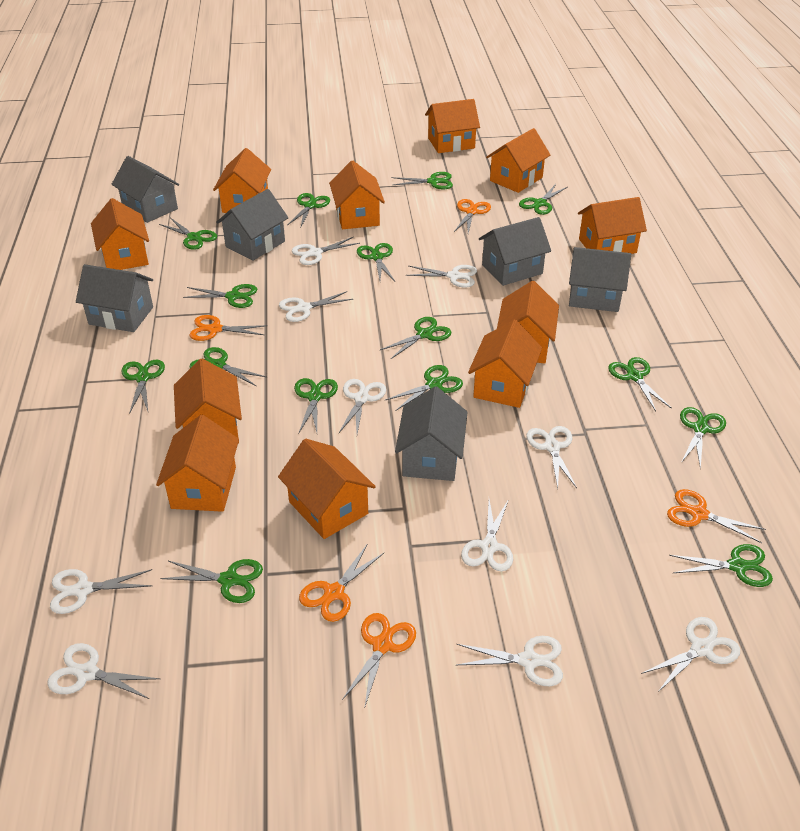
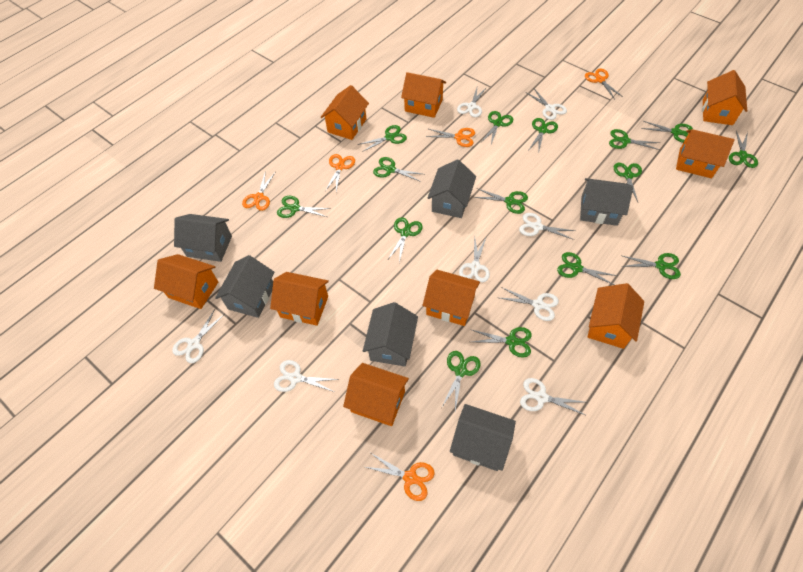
orange house: 11 -> 9
white scissors: 10 -> 8

